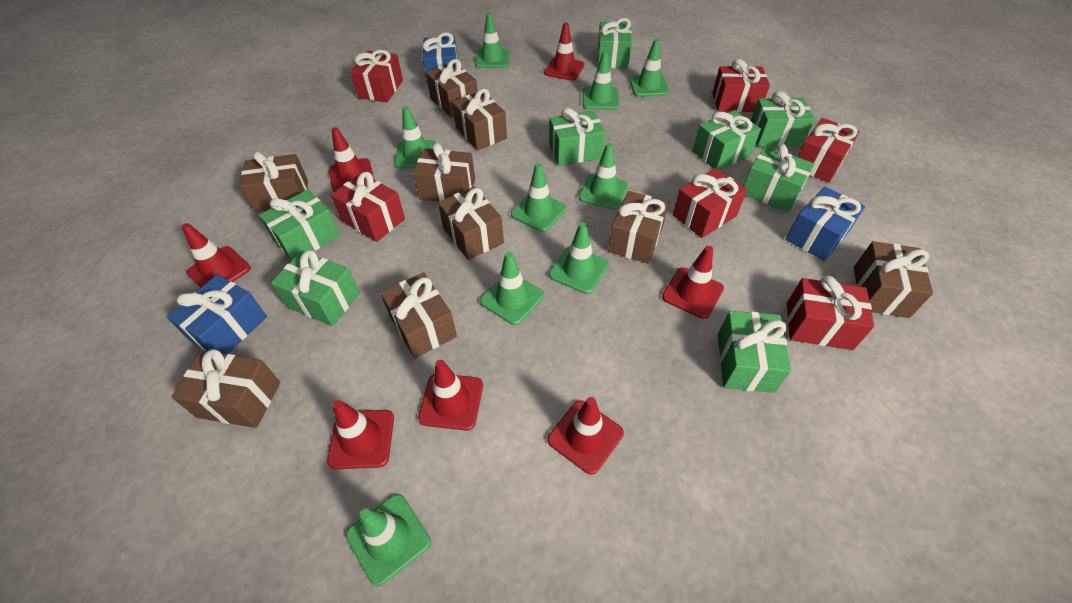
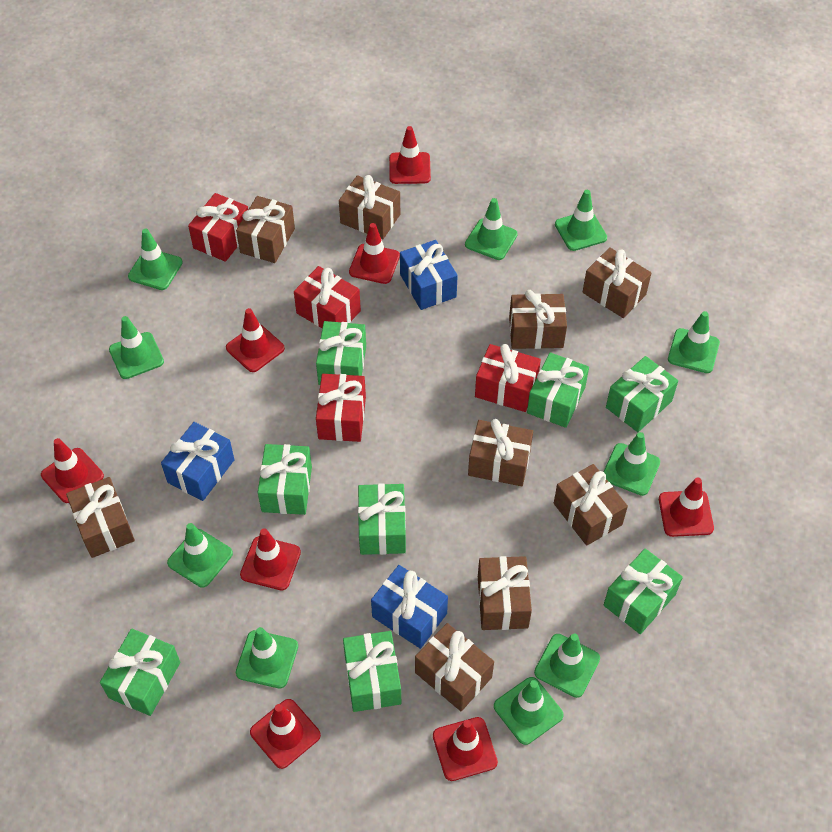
green traffic cone: 9 -> 10
red gift: 6 -> 4
red traffic cone: 7 -> 8

